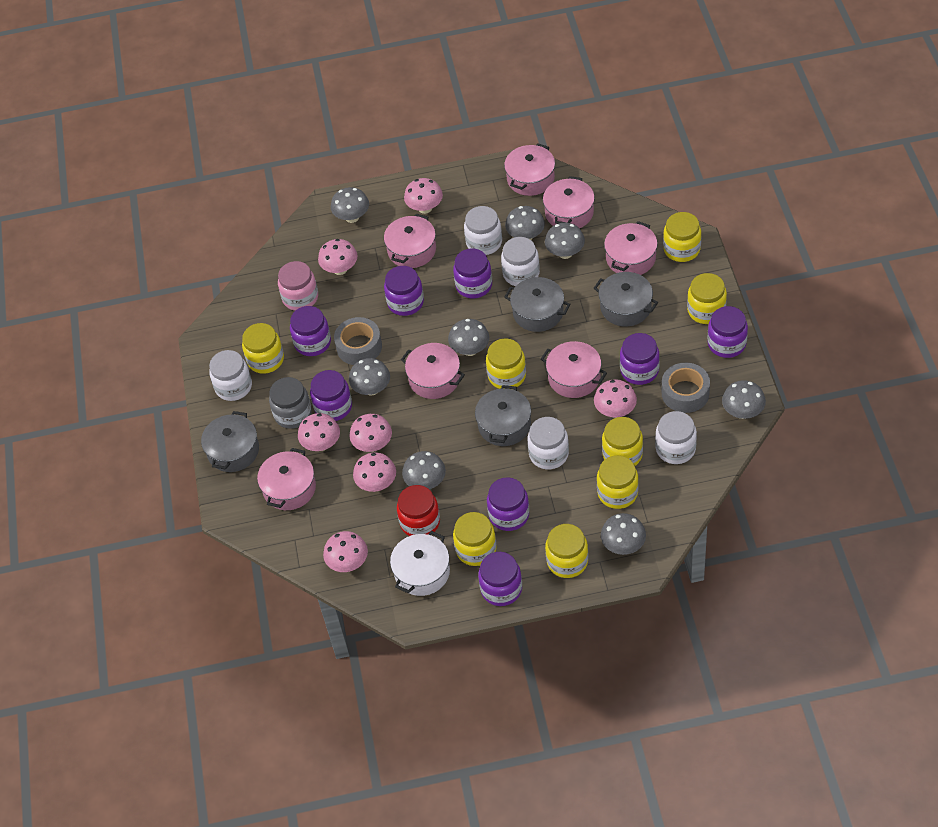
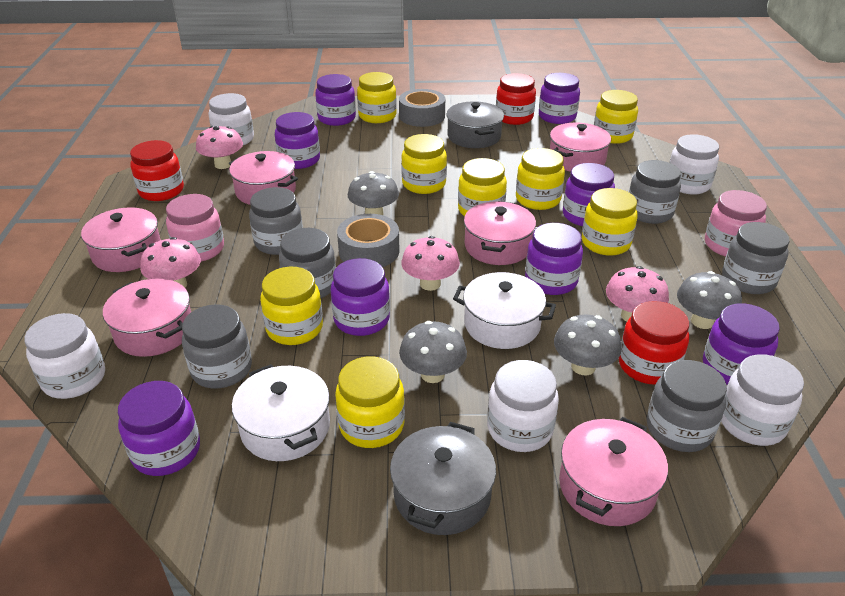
grey jar: 1 -> 6
grey mushroom: 8 -> 4
grey pot: 4 -> 2
pink jar: 1 -> 2
pink mushroom: 7 -> 4
pink pot: 7 -> 6
red jar: 1 -> 3
white pot: 1 -> 2

